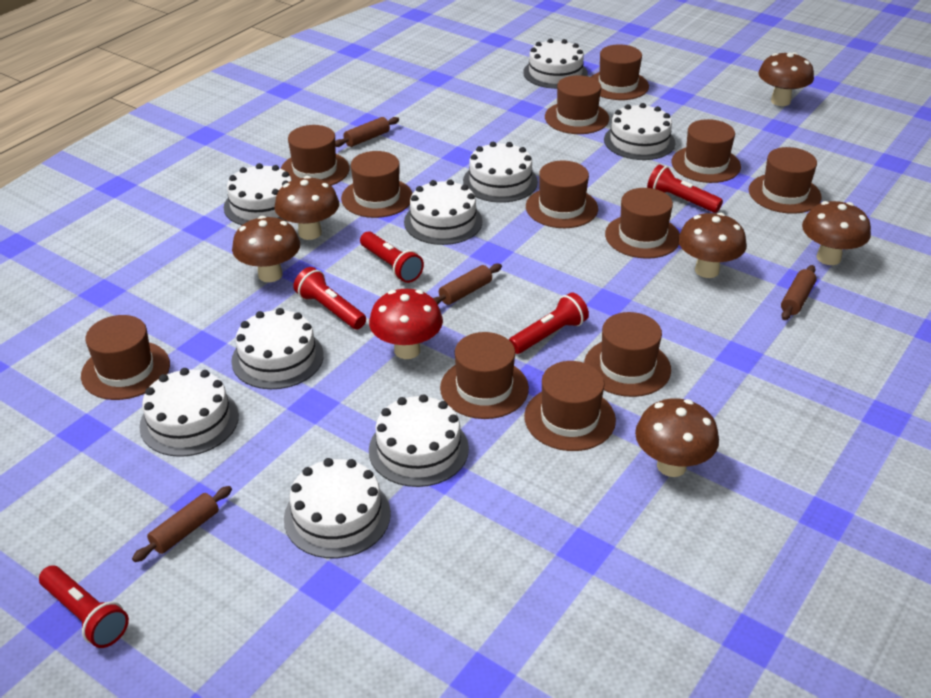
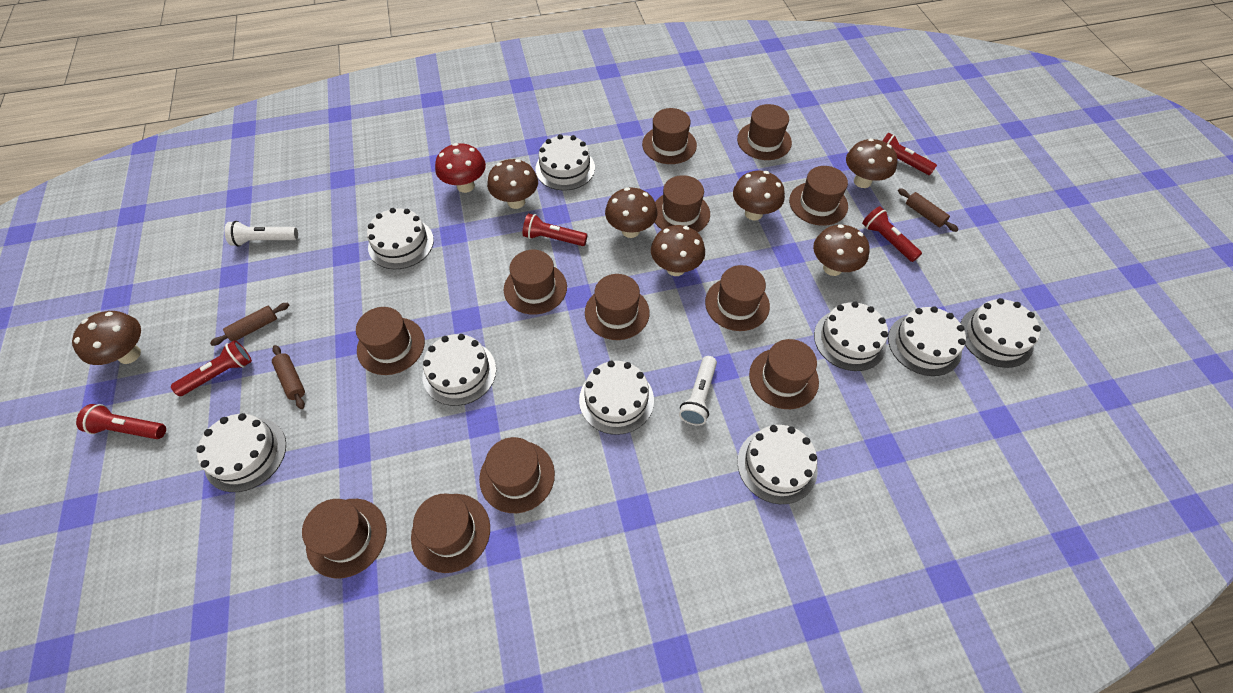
brown mushroom: 6 -> 7
brown rolling pin: 4 -> 3
white flashlight: 0 -> 2

